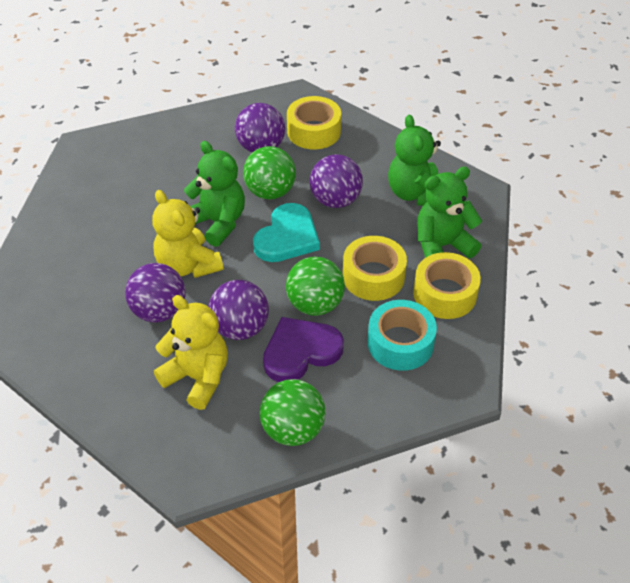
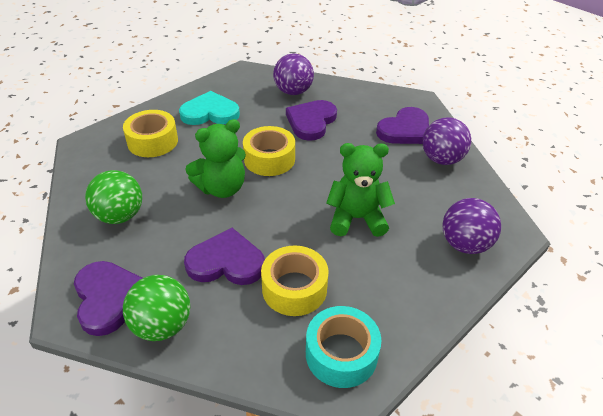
green ball: 3 -> 2
green teddy bear: 3 -> 2
purple ball: 4 -> 3
purple heart: 1 -> 4
yellow teddy bear: 2 -> 0

